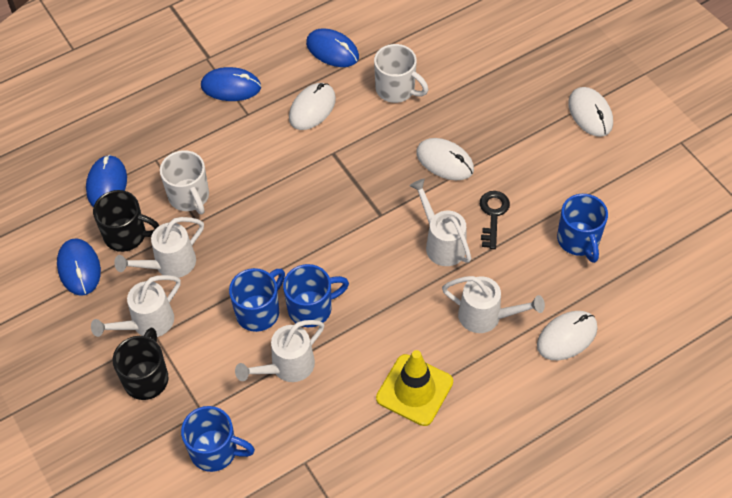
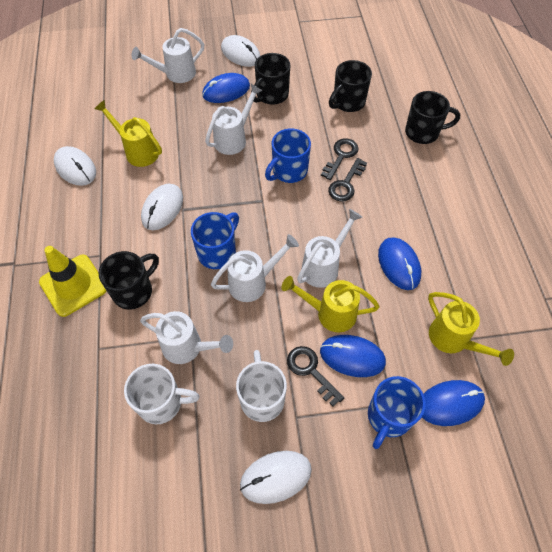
black key: 1 -> 3
black mug: 2 -> 4
blue mug: 4 -> 3
yellow watering can: 0 -> 3

